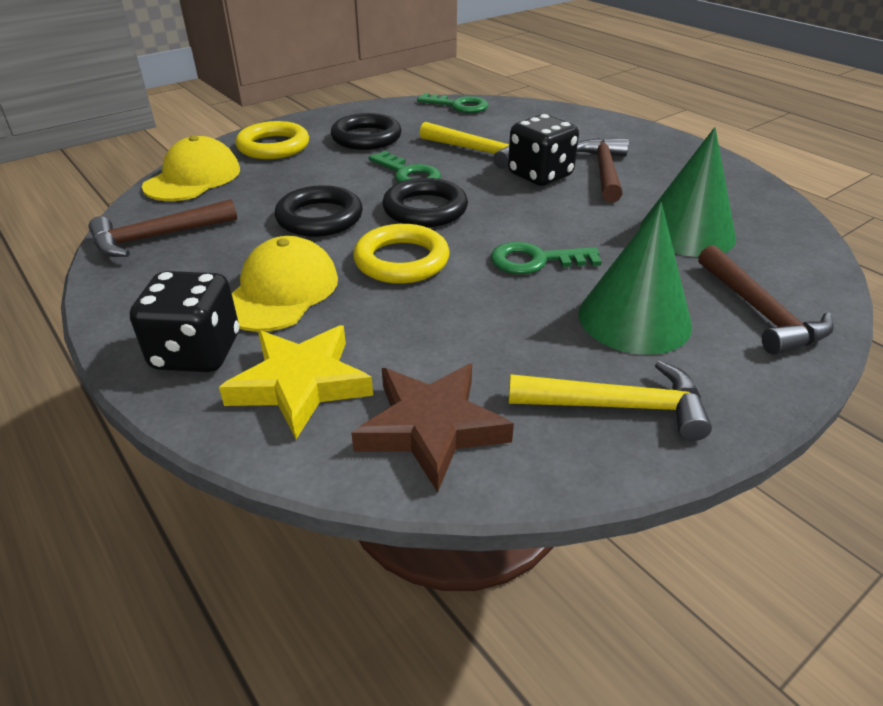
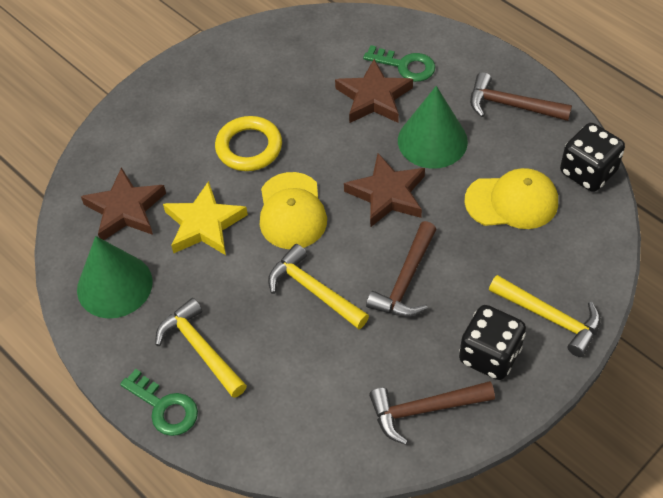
black ring: 3 -> 0
brown star: 1 -> 3
green key: 3 -> 2
yellow hammer: 2 -> 3
yellow ring: 2 -> 1

